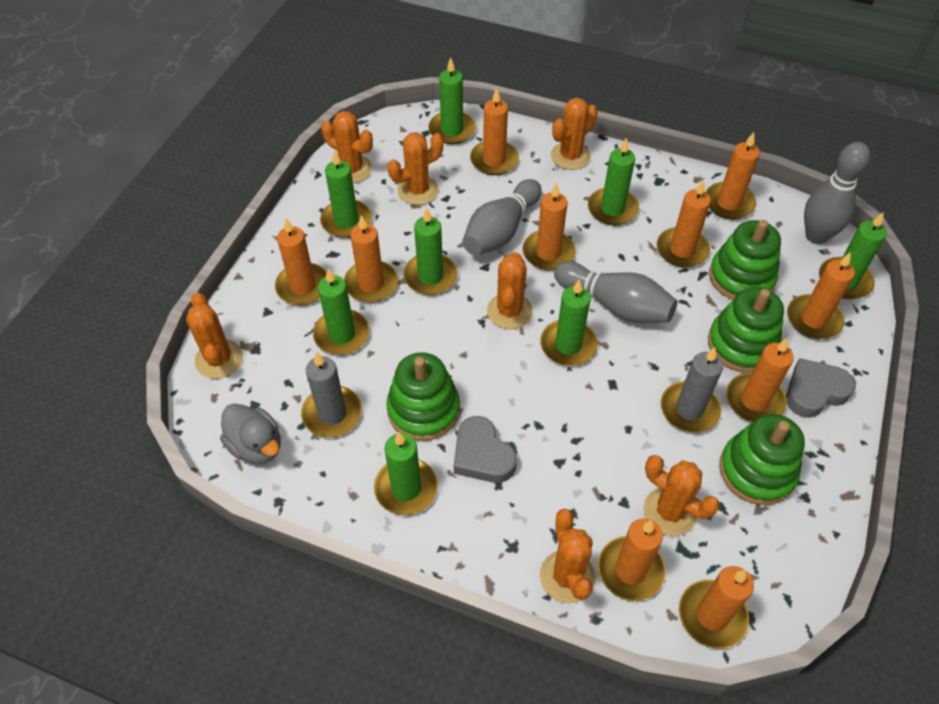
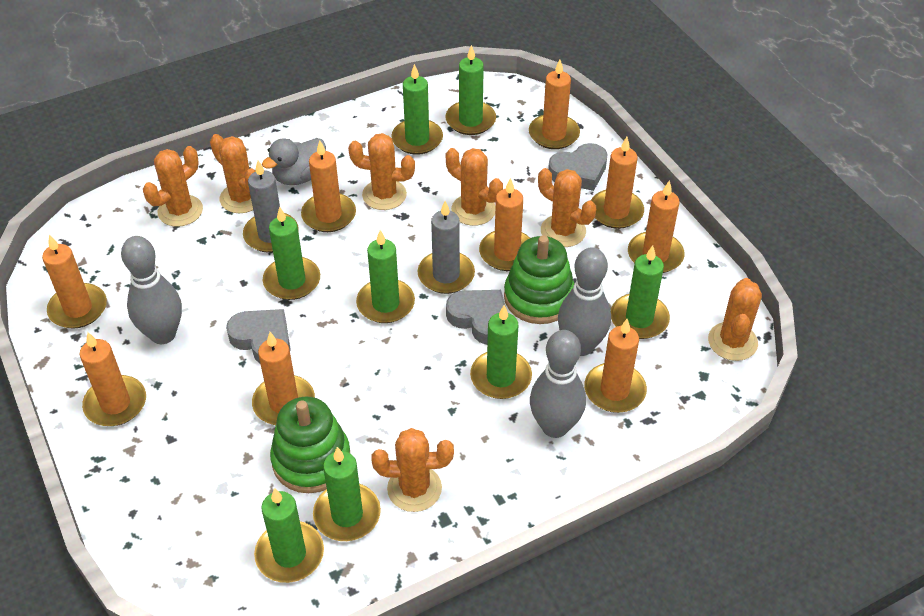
green stacking toy: 4 -> 2
grey heart: 2 -> 3
orange candle: 10 -> 9

